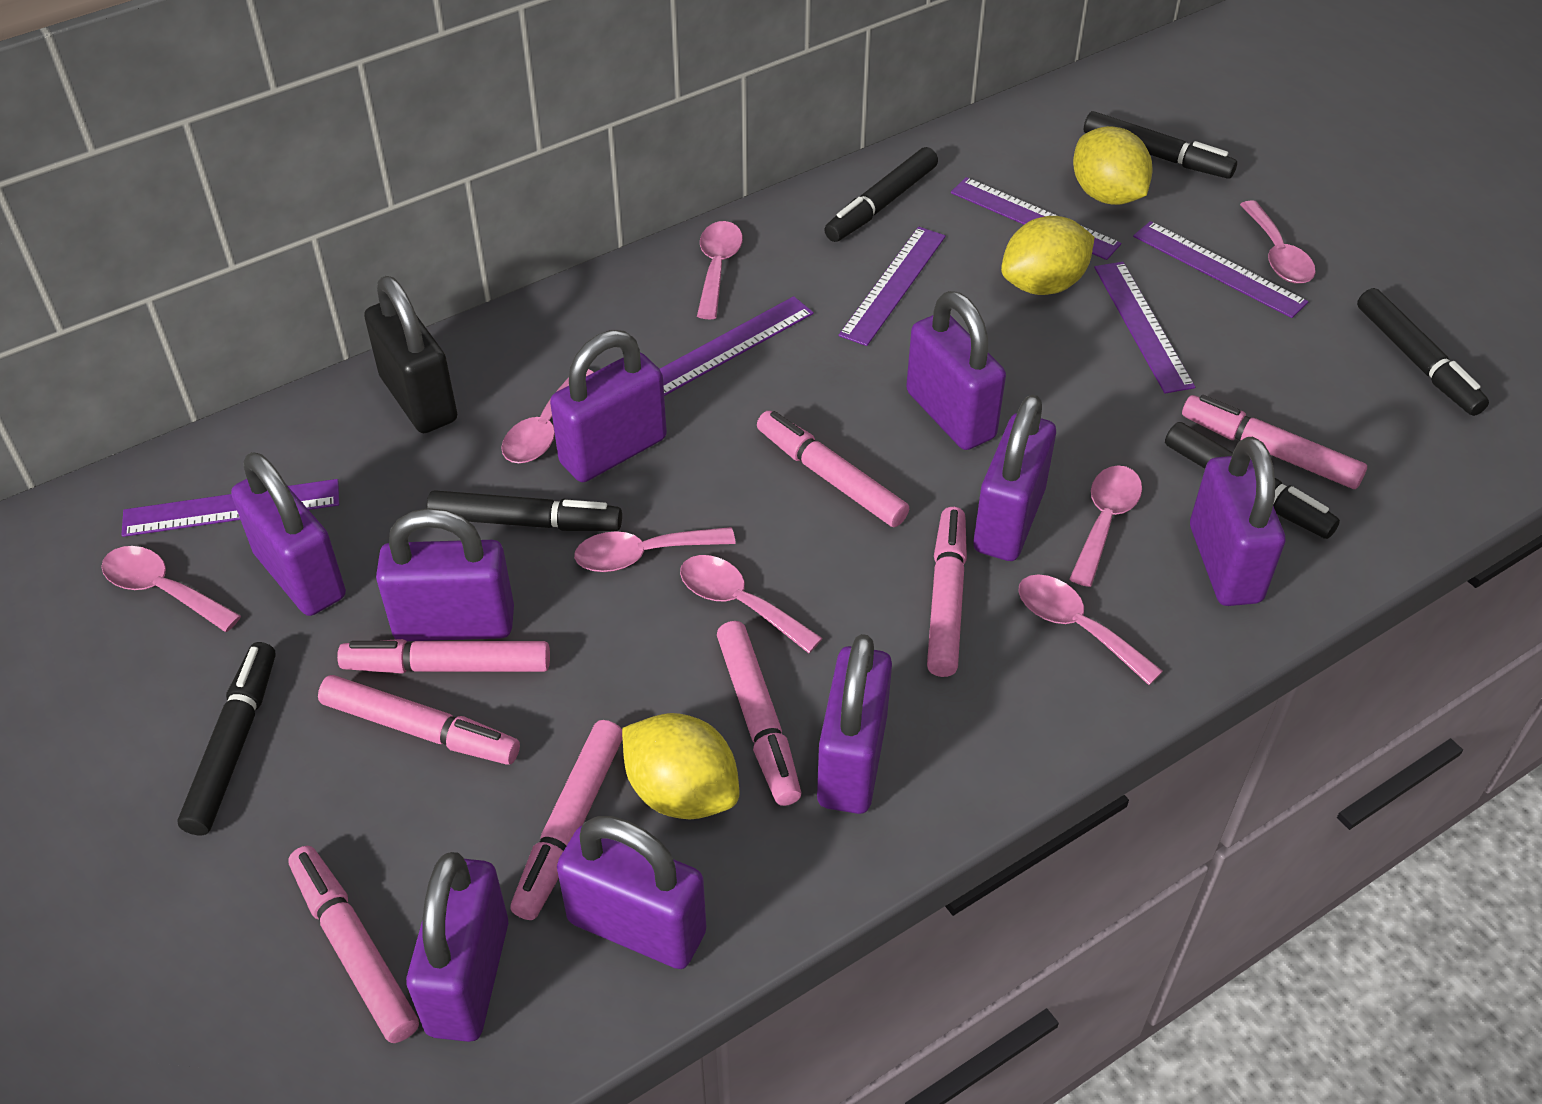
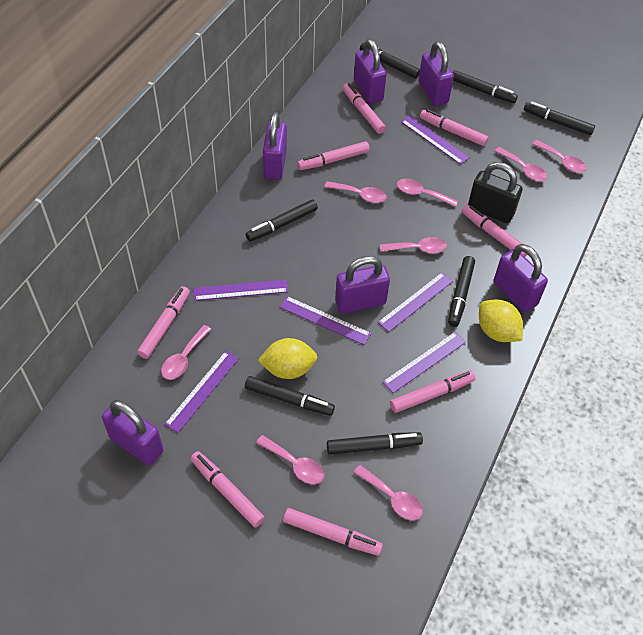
black marker: 6 -> 7
purple padlock: 9 -> 6
yellow lemon: 3 -> 2

